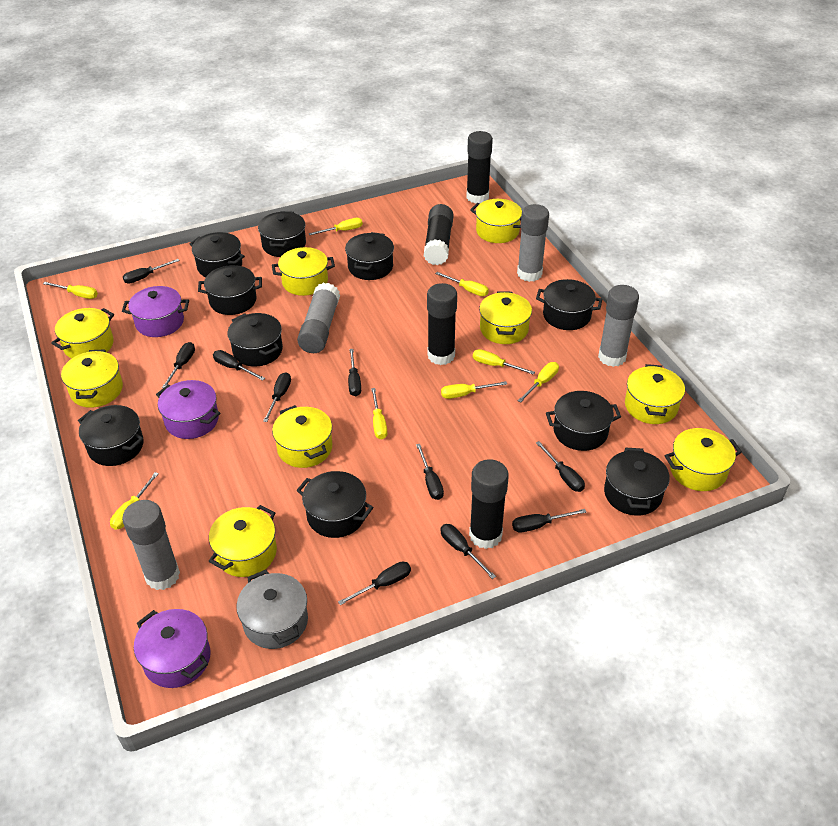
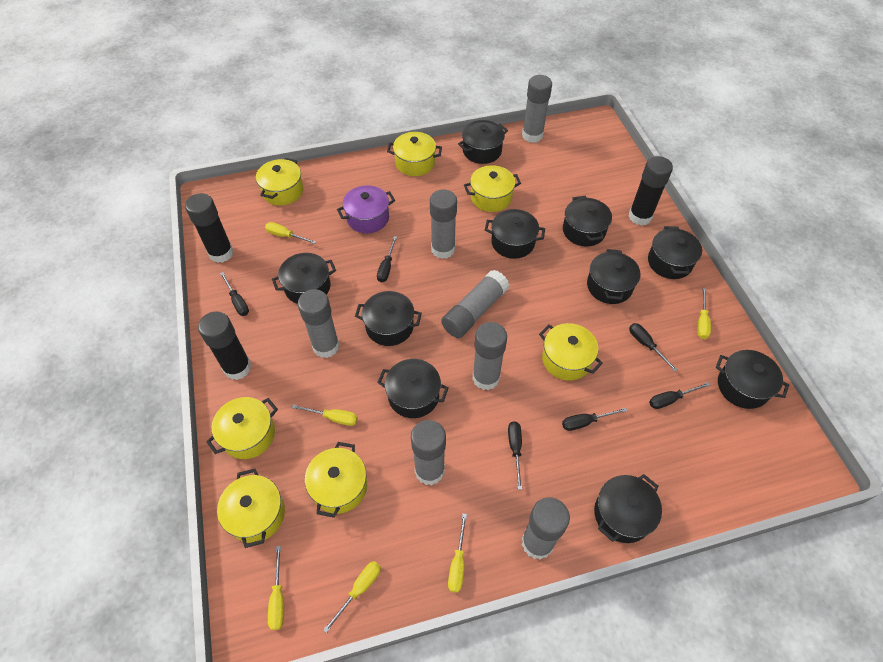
black glue stick: 4 -> 3
black screwdriver: 10 -> 6
grey glue stick: 4 -> 7
grey pot: 1 -> 0
purple pot: 3 -> 1
yellow pot: 9 -> 7
yellow screwdriver: 8 -> 6

